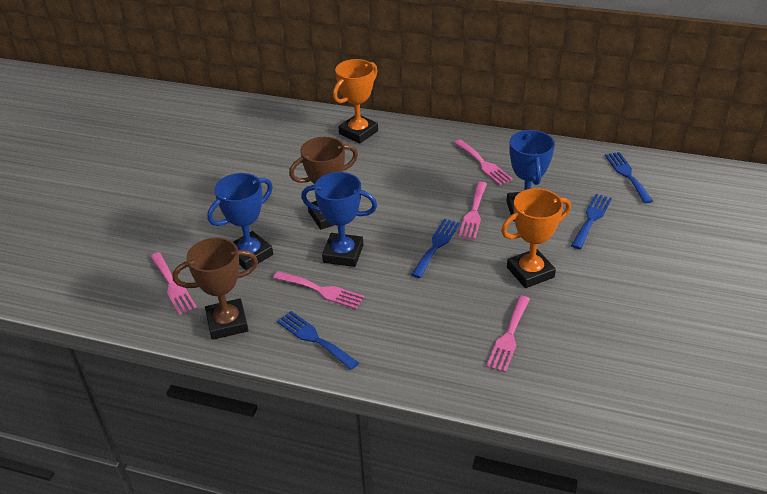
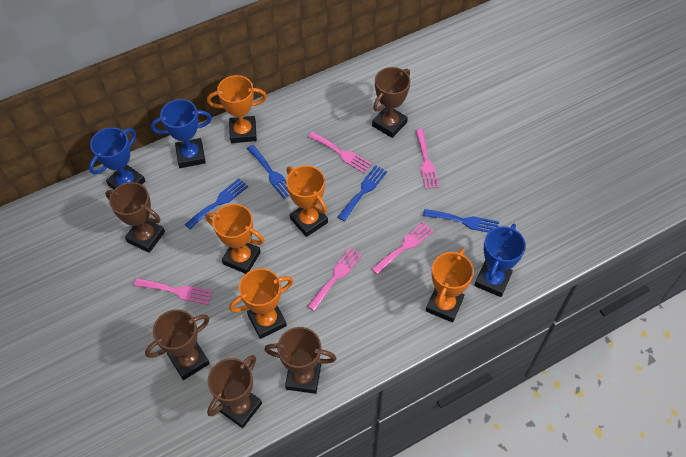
brown trophy: 2 -> 5
orange trophy: 2 -> 5

